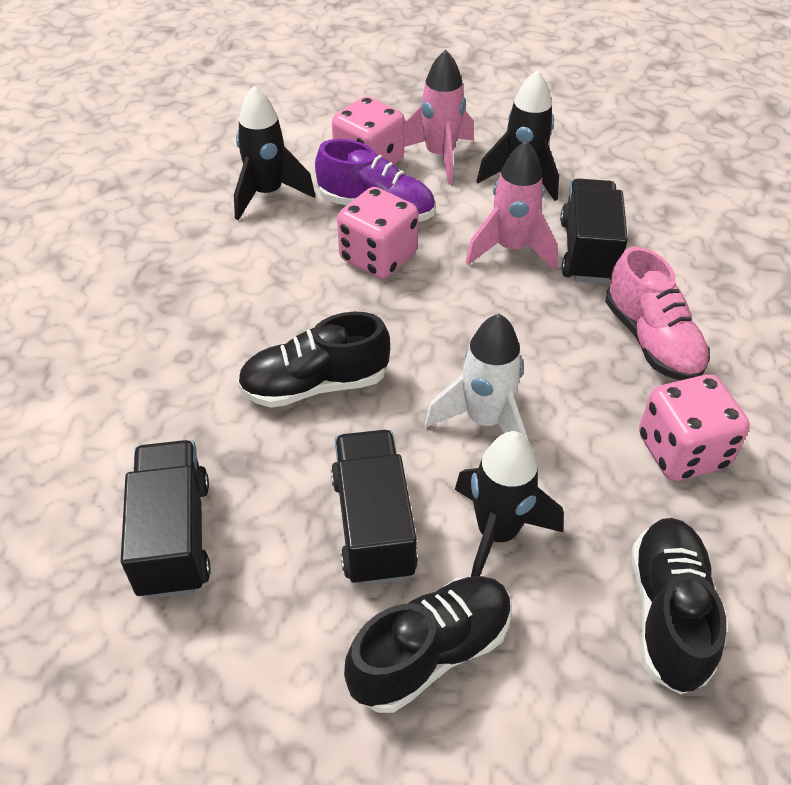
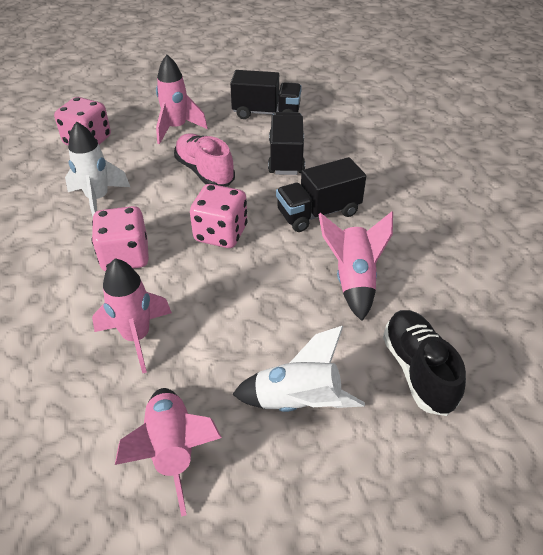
black rocket: 3 -> 0
black shoe: 3 -> 1
pink rocket: 2 -> 4
purple shoe: 1 -> 0
white rocket: 1 -> 2

